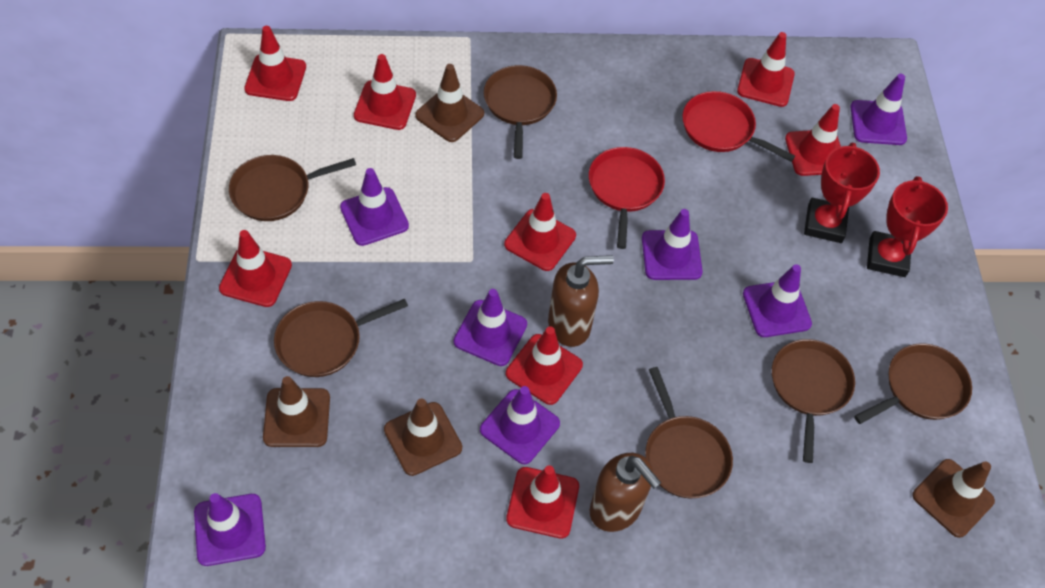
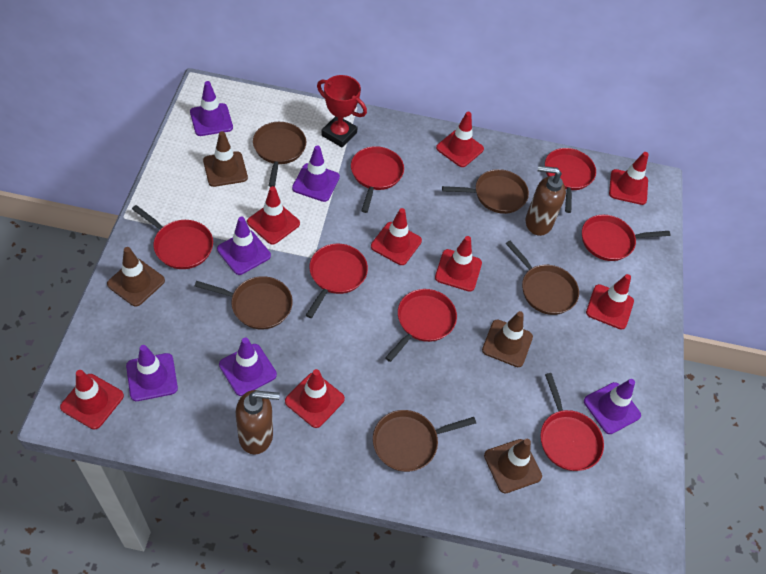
brown pan: 6 -> 5
purple traffic cone: 7 -> 6
red pan: 2 -> 7
red trophy: 2 -> 1

